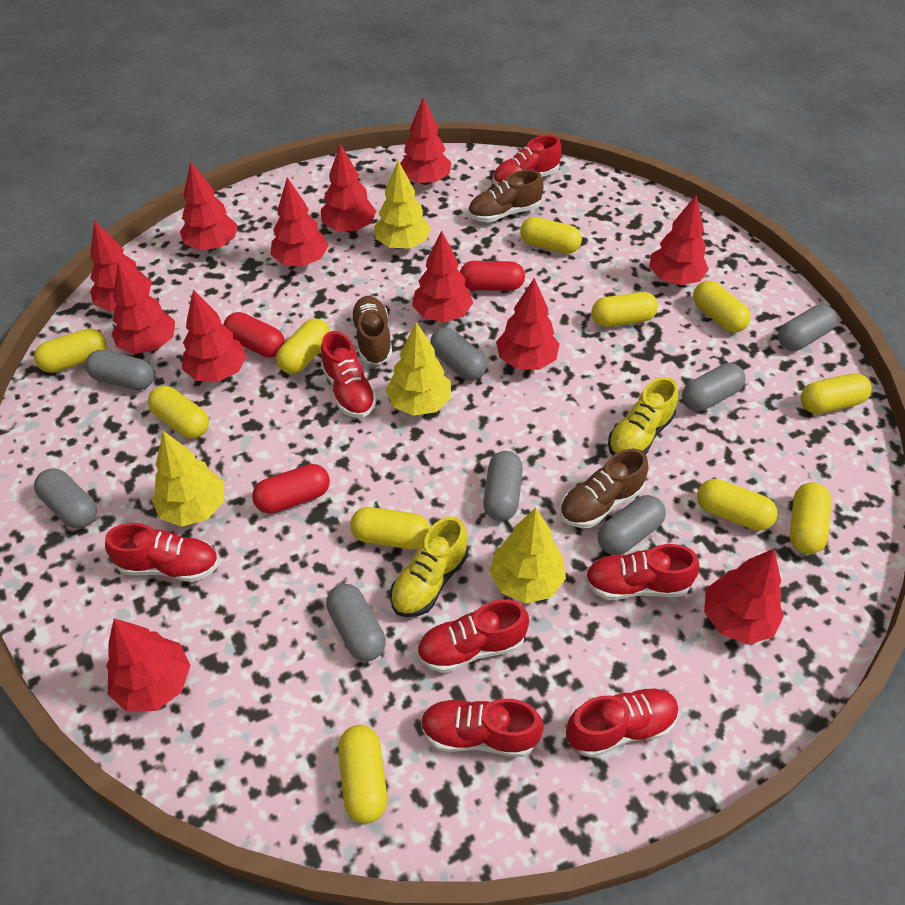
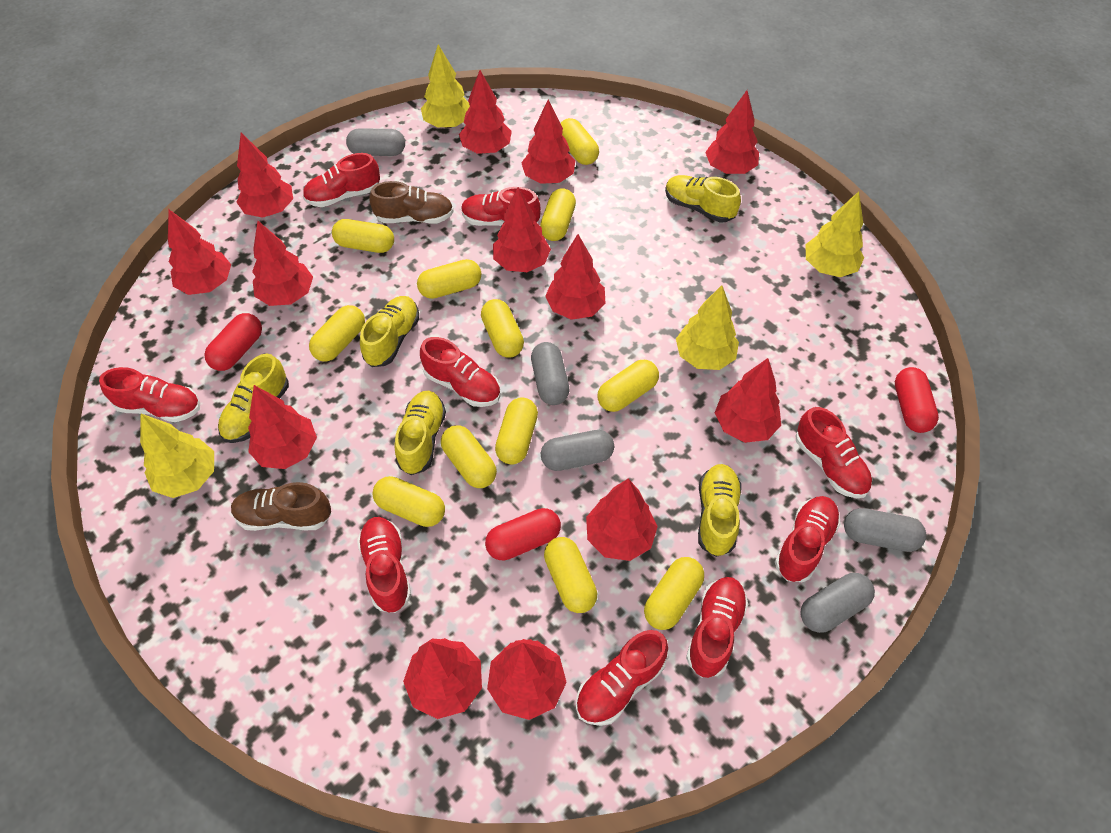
brown shoe: 3 -> 2
grey capsule: 8 -> 5
red shoe: 7 -> 9
red tree: 12 -> 13
yellow capsule: 11 -> 12
yellow shoe: 2 -> 5

